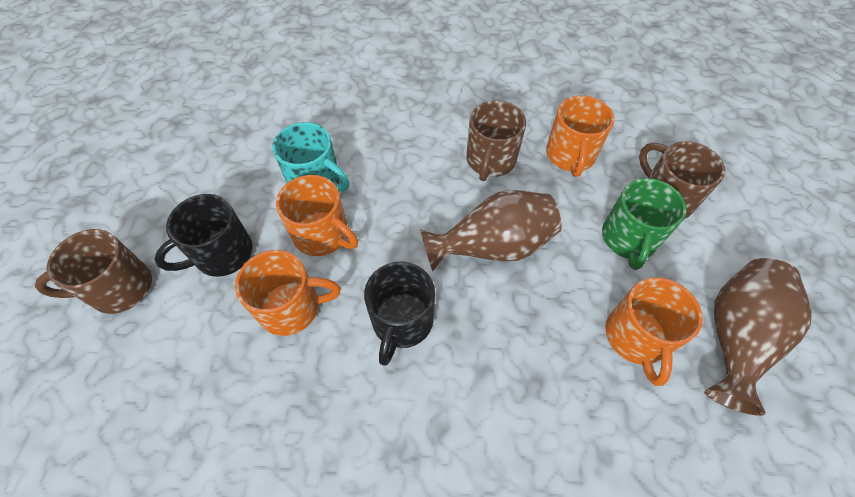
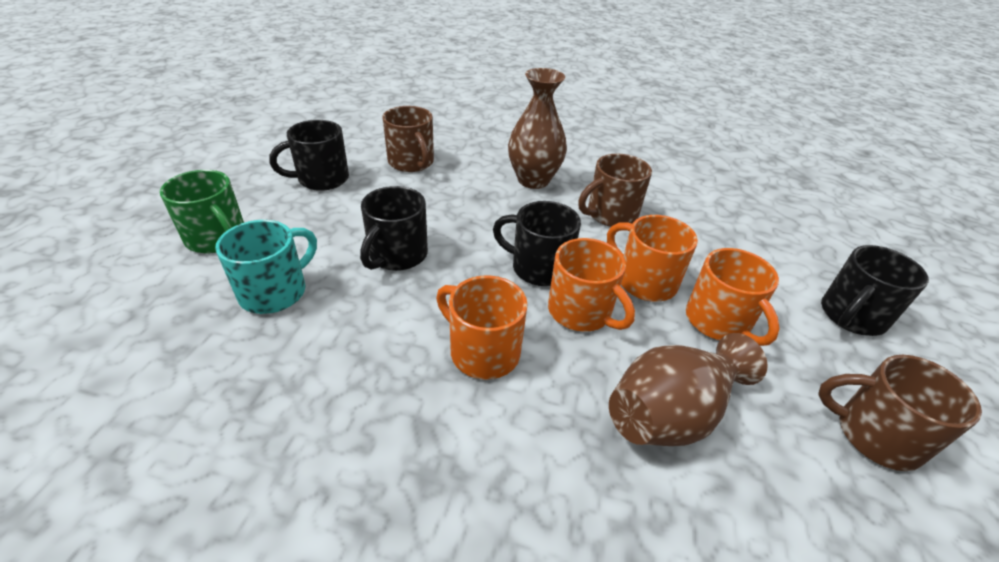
black mug: 2 -> 4

